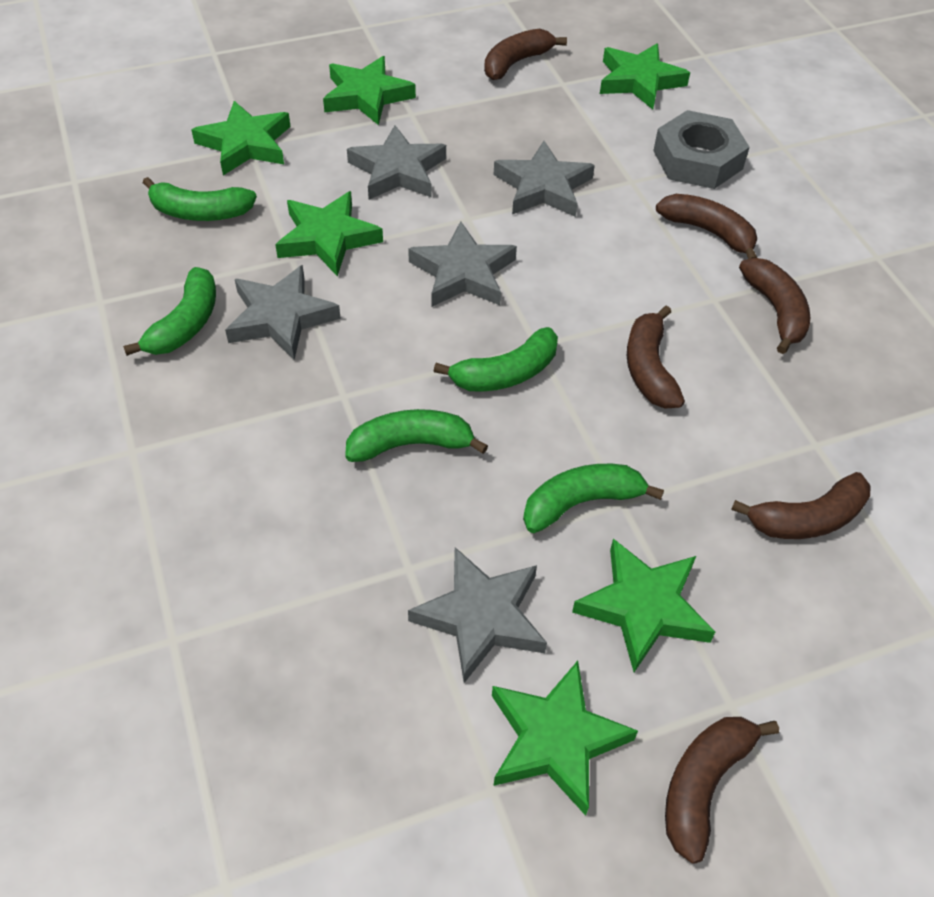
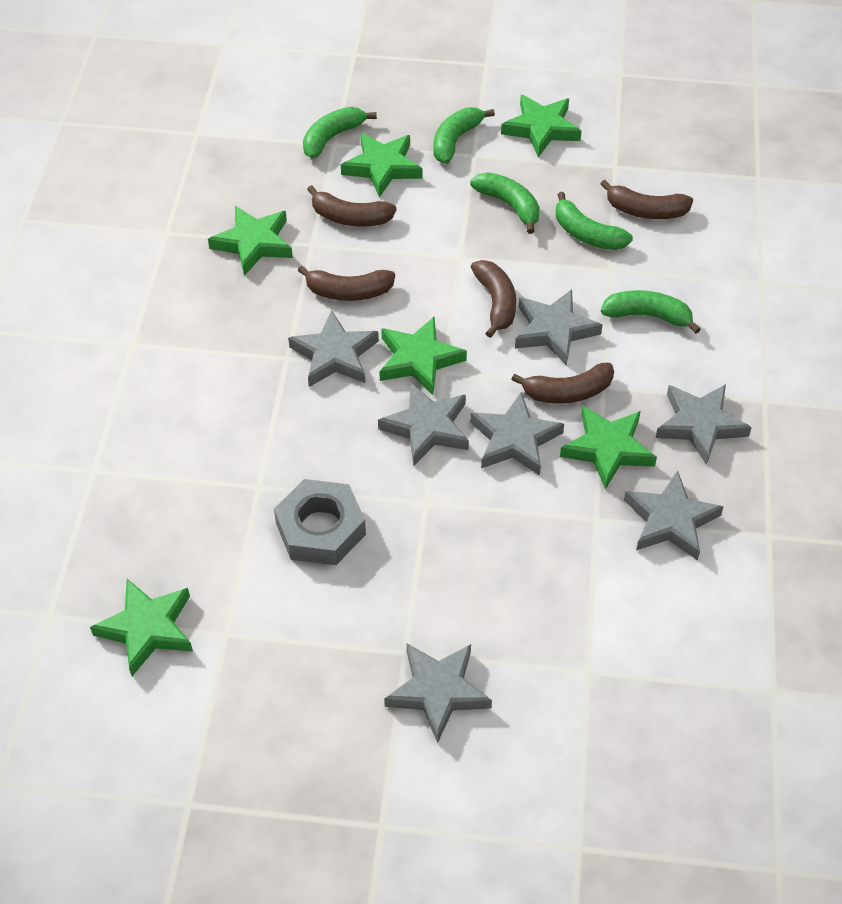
brown banana: 6 -> 5
grey star: 5 -> 7

